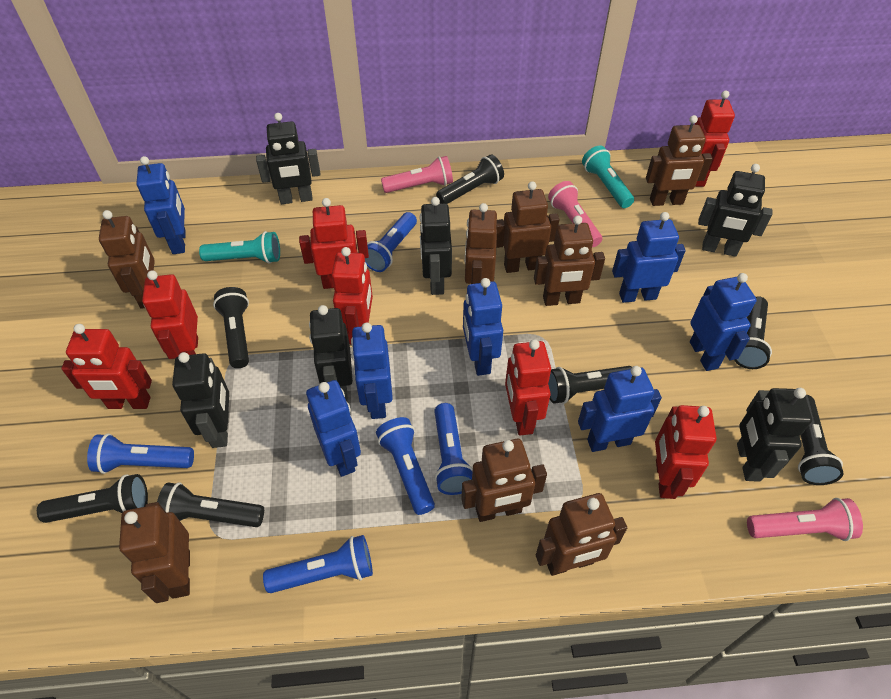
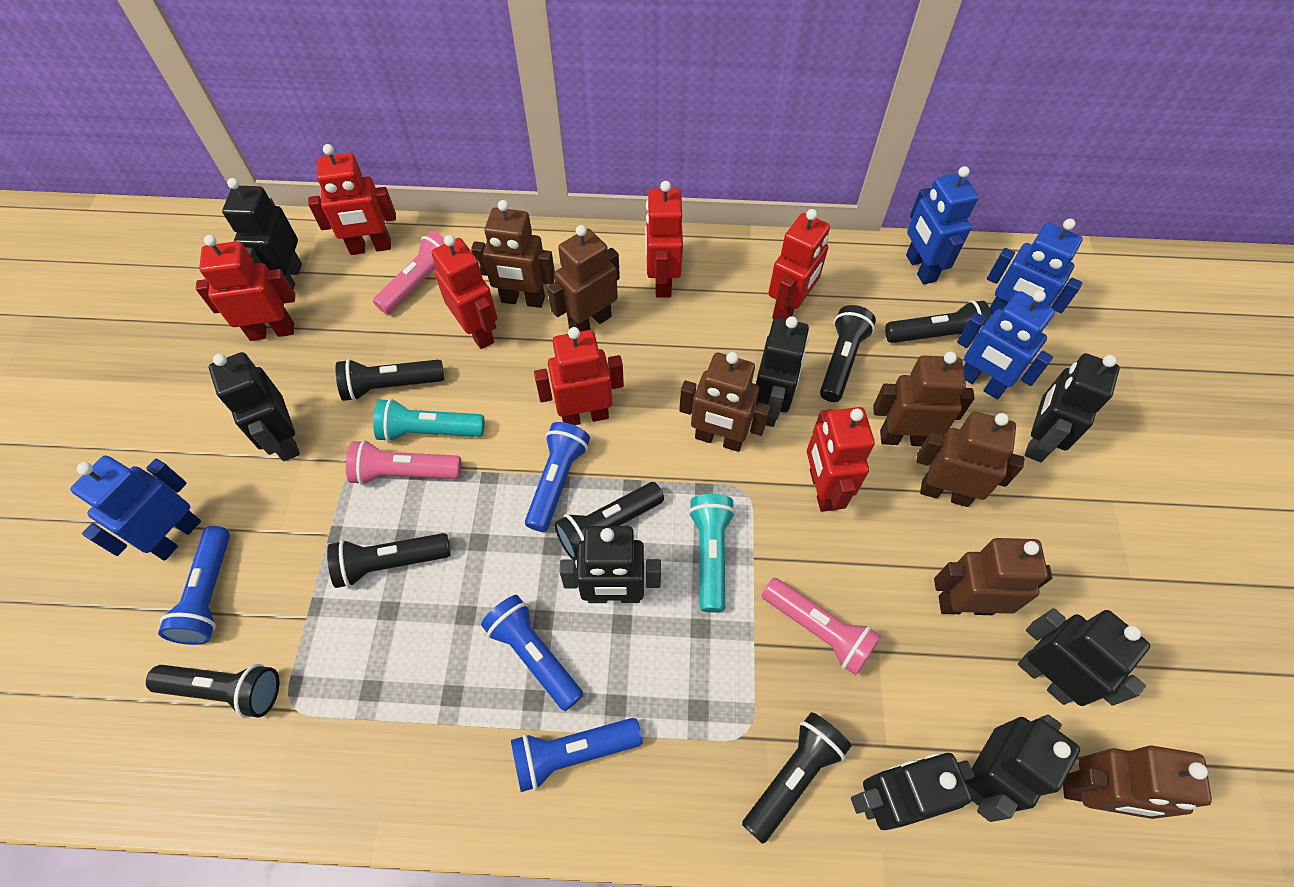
black robot: 6 -> 8
blue flashlight: 5 -> 4
blue robot: 7 -> 4
brown robot: 8 -> 7

